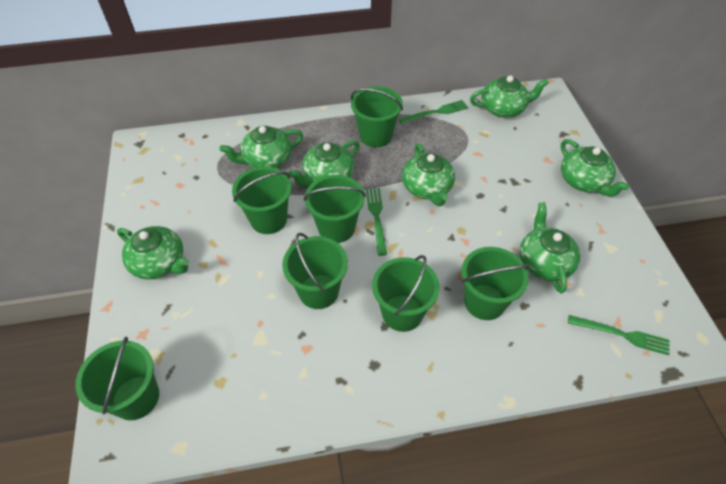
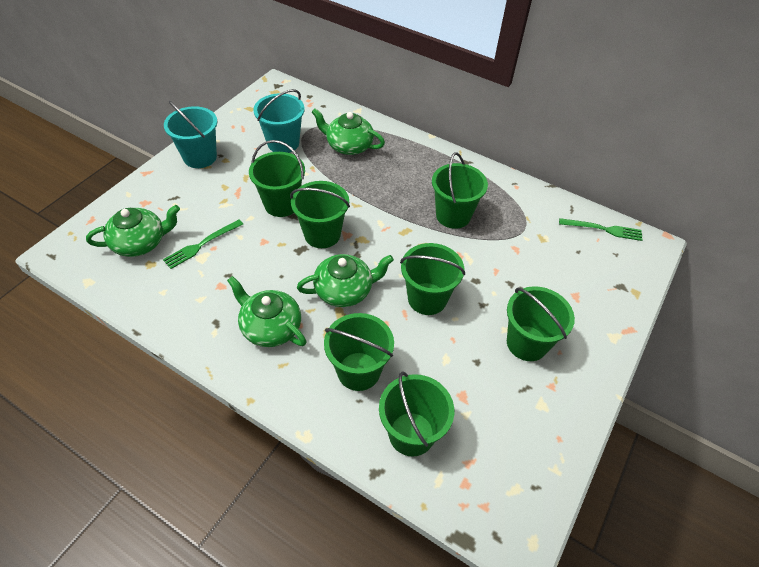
green fork: 3 -> 2
green teapot: 7 -> 4
turquoise bucket: 0 -> 2

